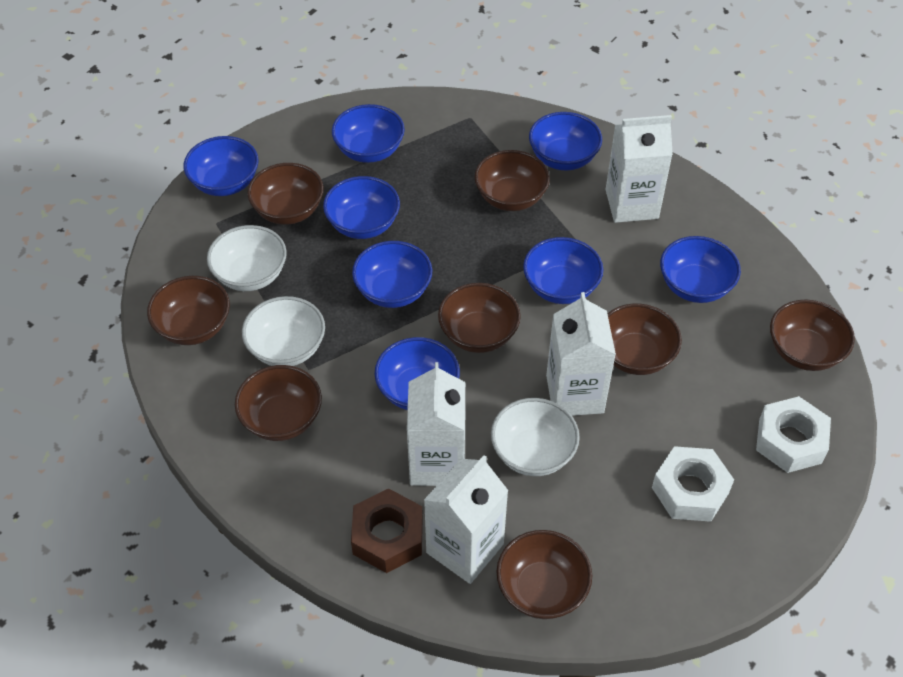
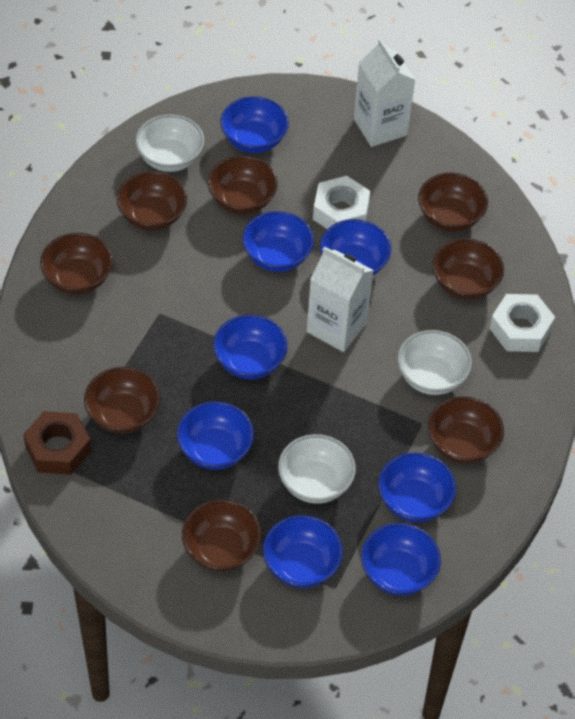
white carton: 4 -> 2

